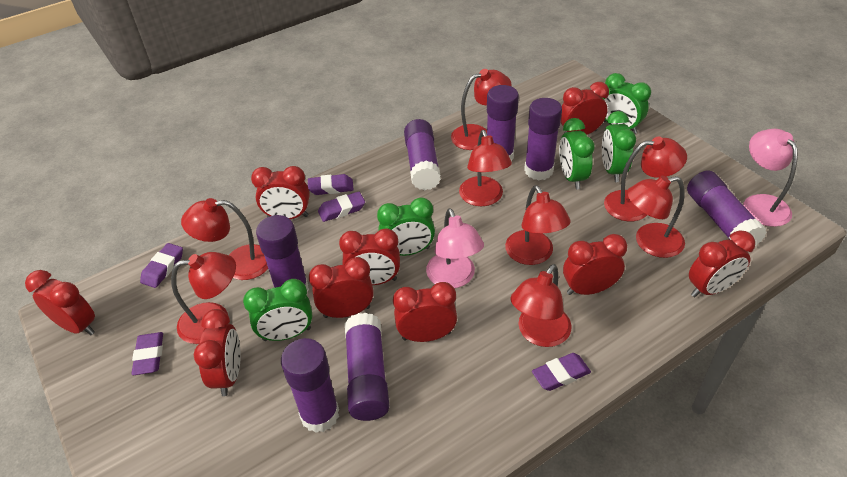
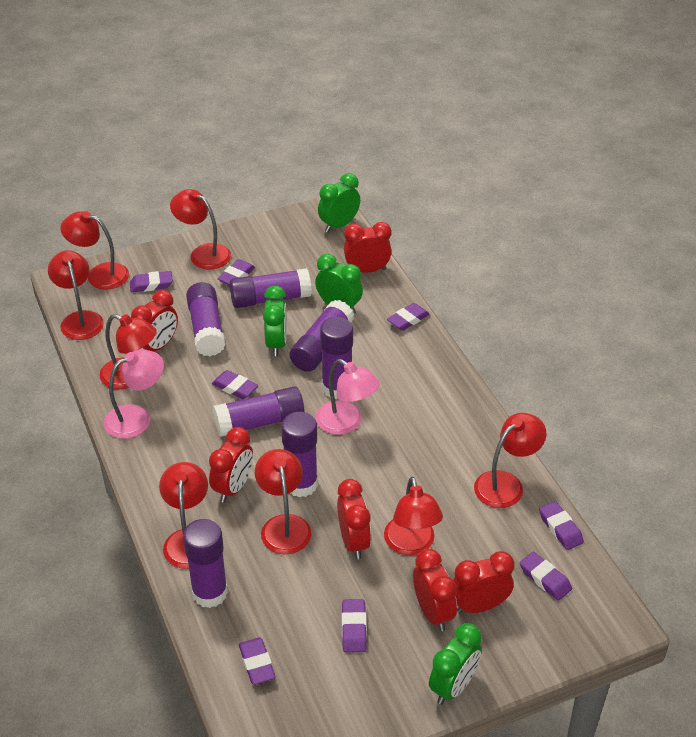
green clock: 5 -> 4
purple eraser: 5 -> 8
red clock: 9 -> 6

